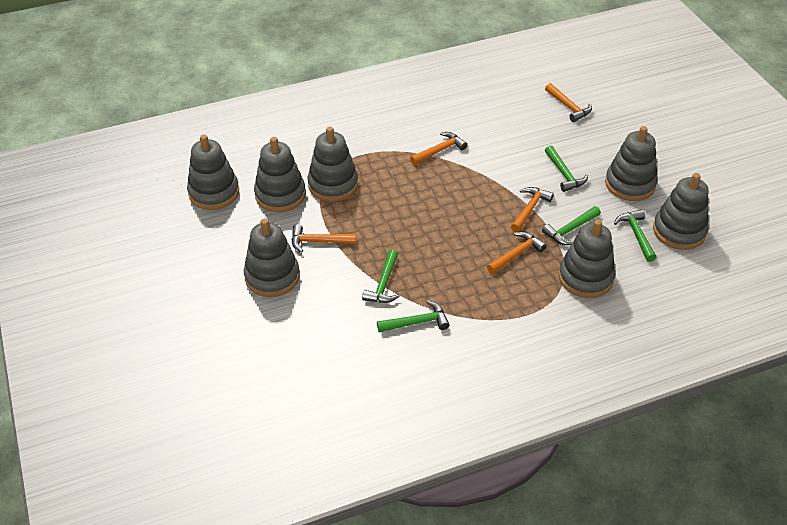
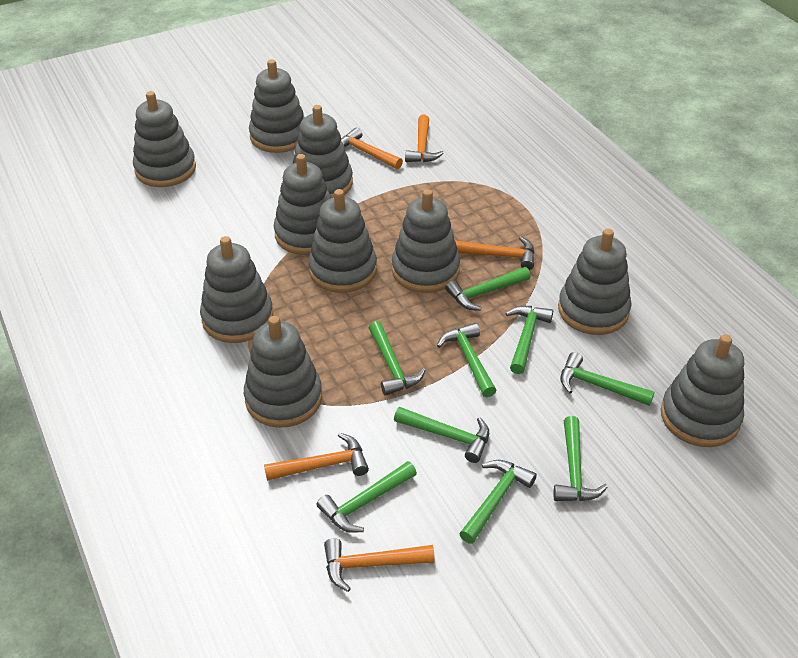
green hammer: 5 -> 9
grey stacking toy: 7 -> 10

